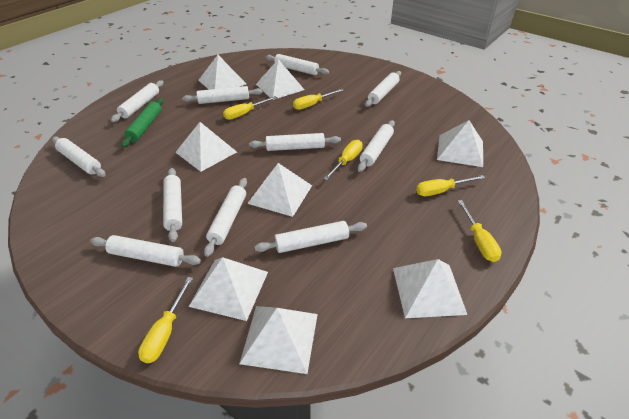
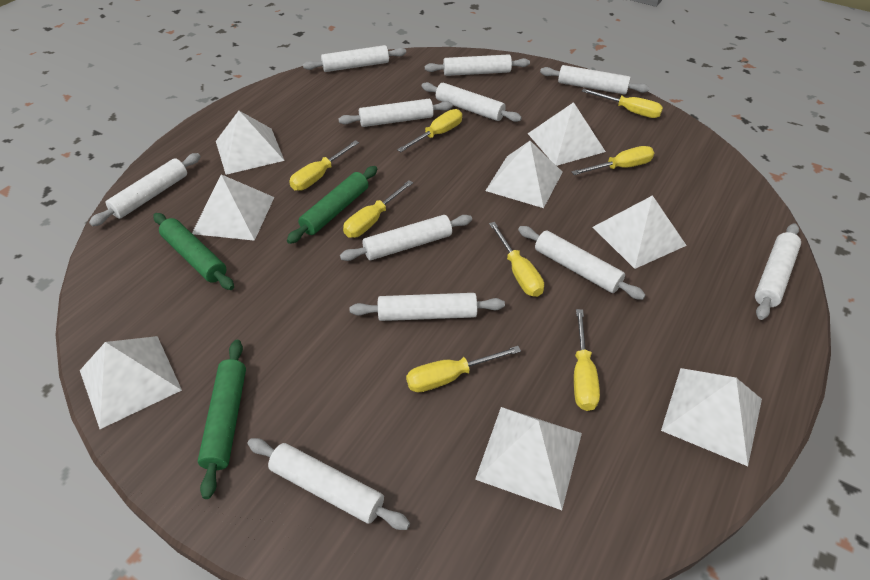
green rolling pin: 1 -> 3
yellow screwdriver: 6 -> 8

